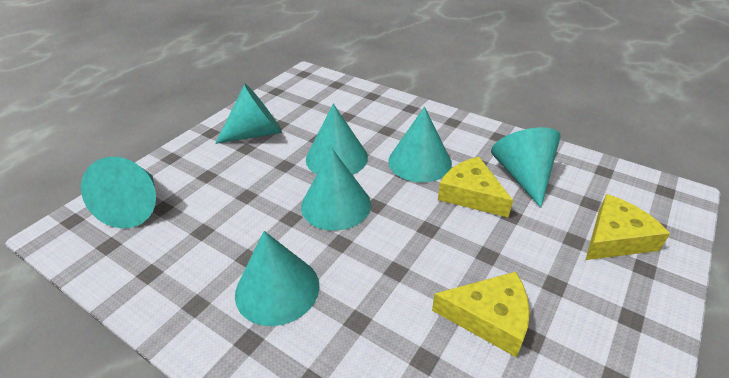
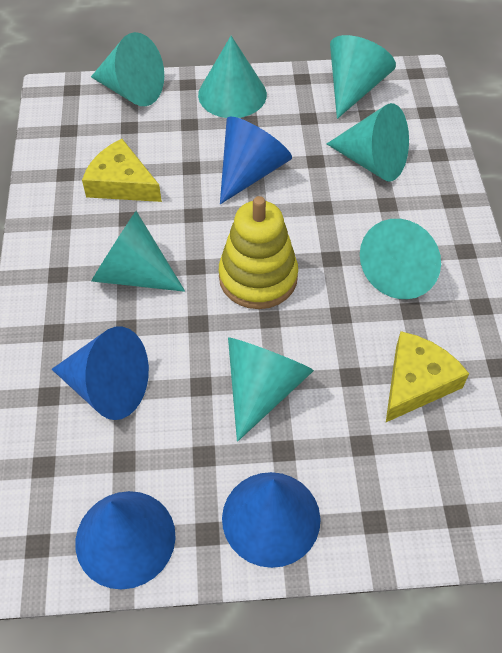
blue cone: 0 -> 4
yellow cheese: 3 -> 2
yellow stacking toy: 0 -> 1

